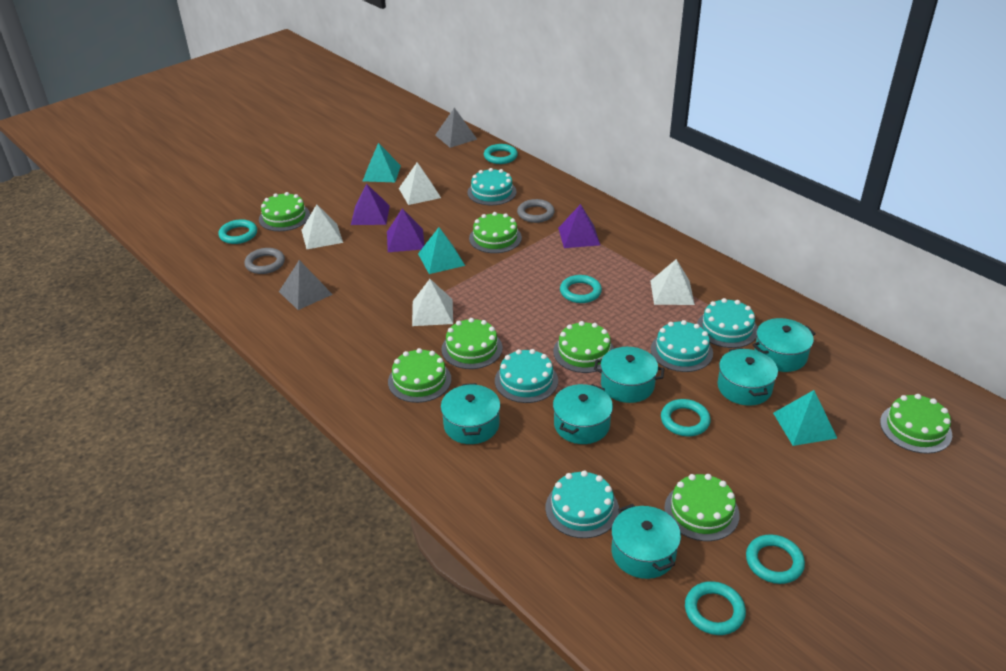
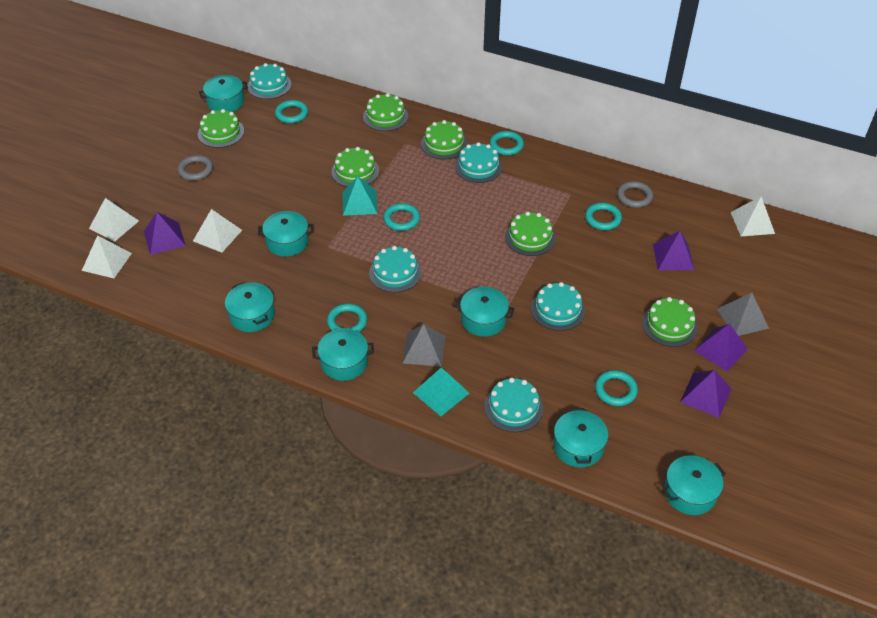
green cake: 7 -> 6
purple pyramid: 3 -> 4
turquoise pot: 6 -> 7
turquoise pyramid: 3 -> 2

